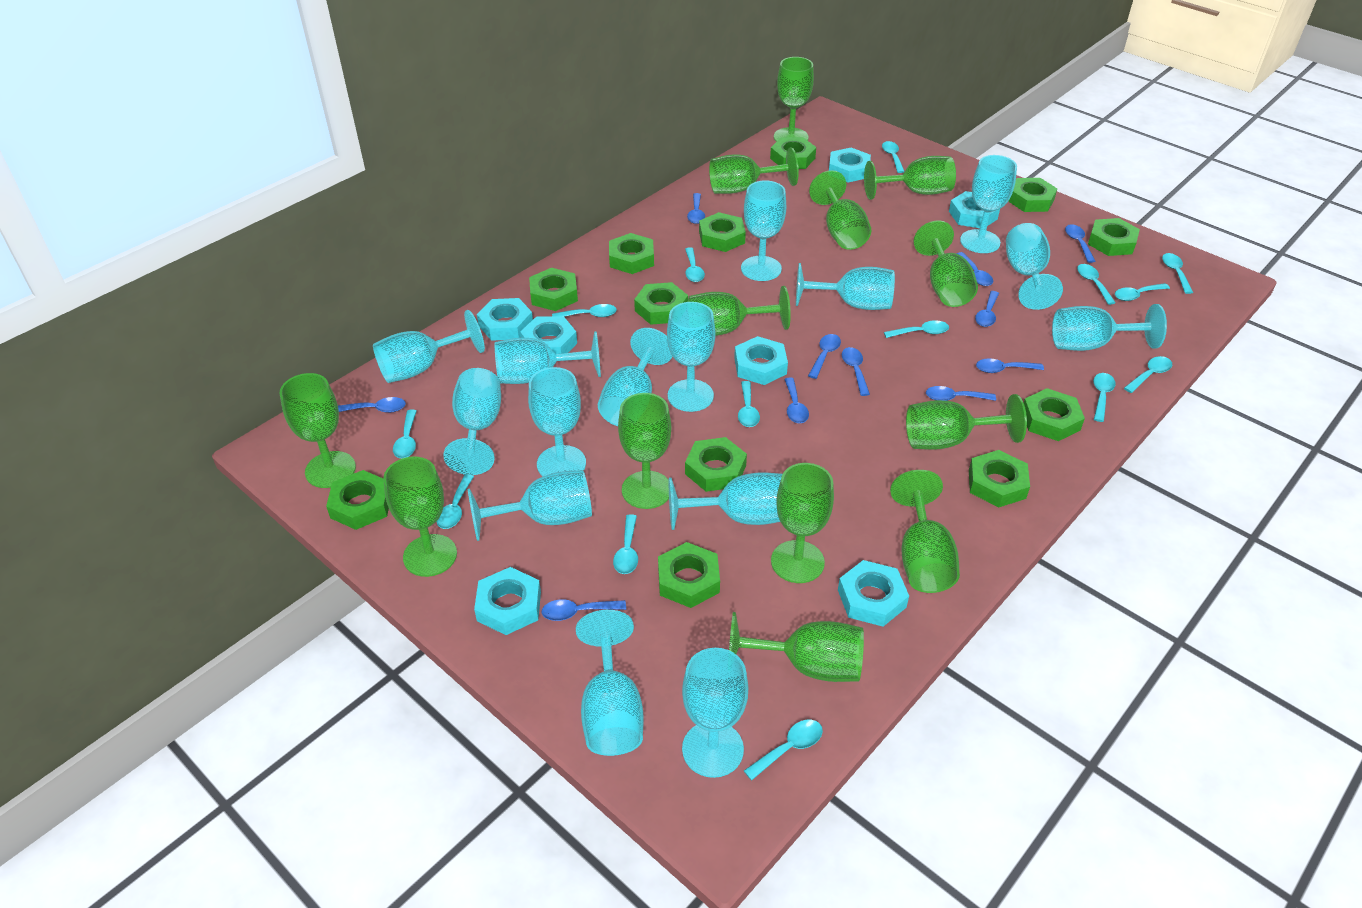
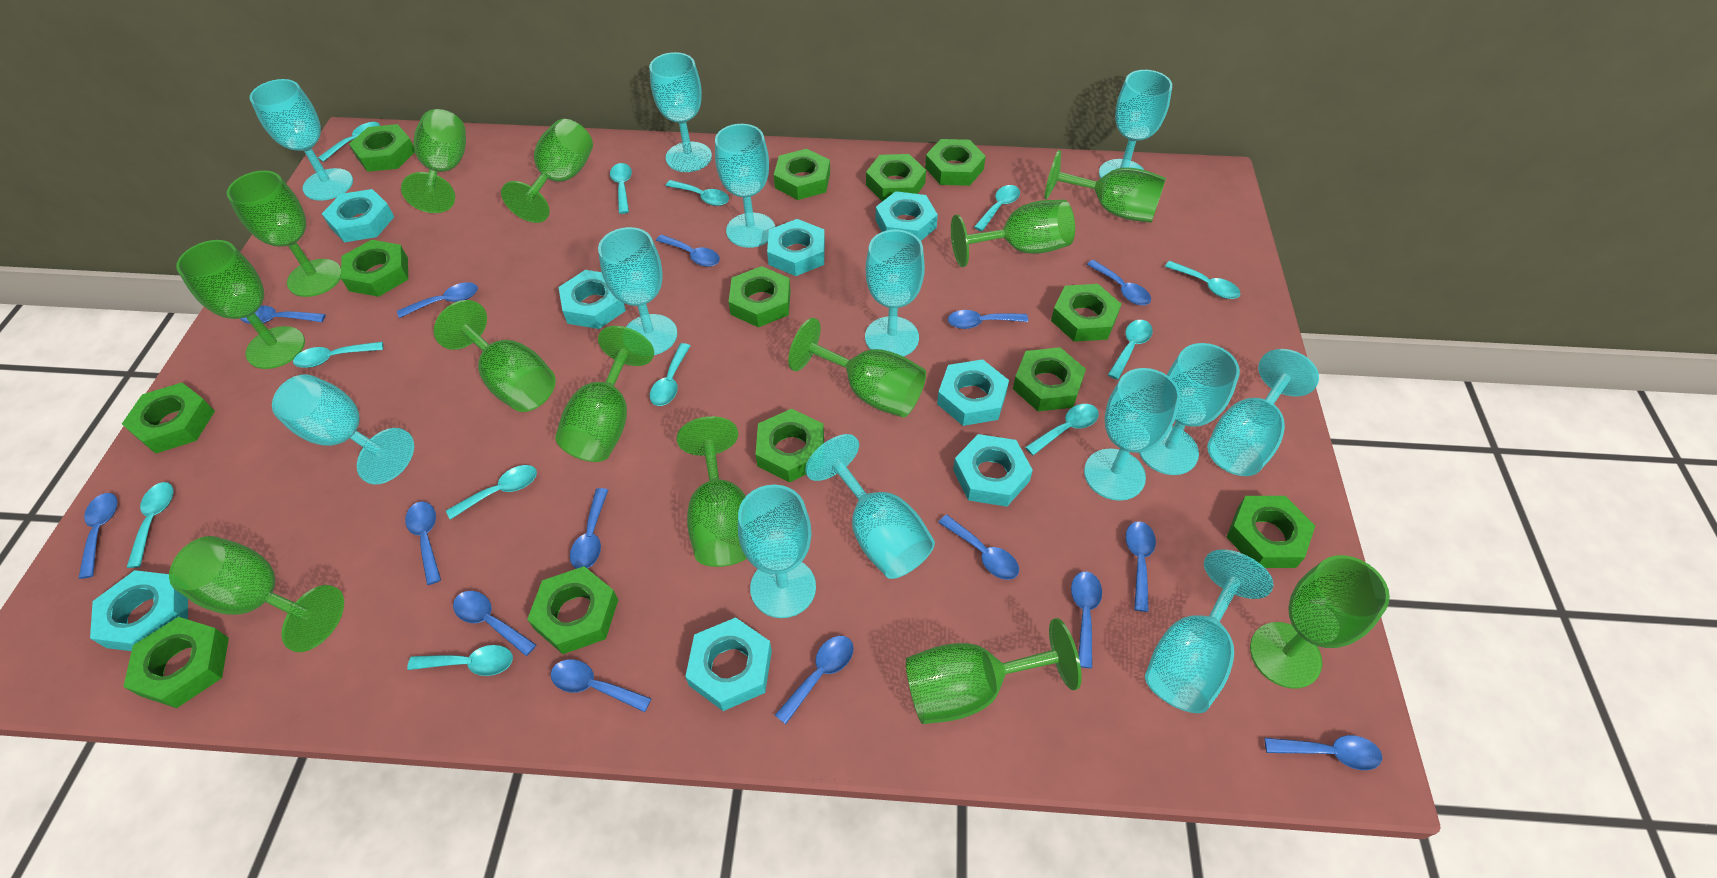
blue spoon: 11 -> 15
green nut: 12 -> 13
turquoise goblet: 15 -> 13
turquoise nut: 7 -> 8
turquoise spoon: 14 -> 12

